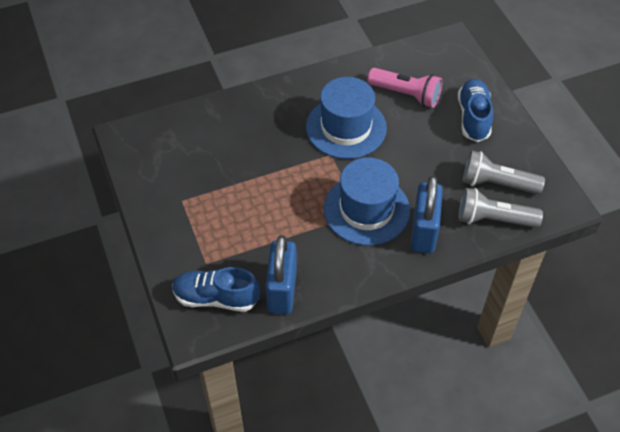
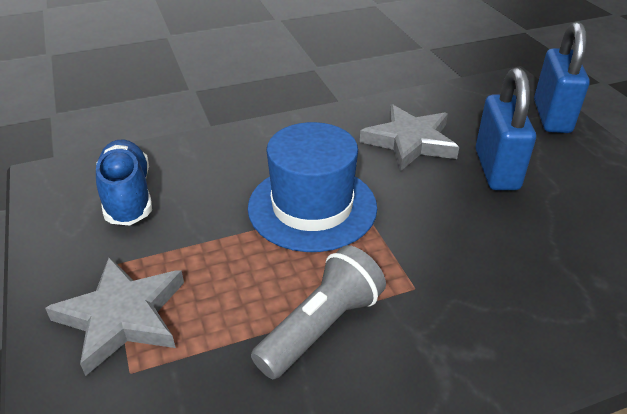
blue hat: 2 -> 1
blue shoe: 2 -> 1
grey flashlight: 2 -> 1
grey star: 0 -> 2
pink flashlight: 1 -> 0

